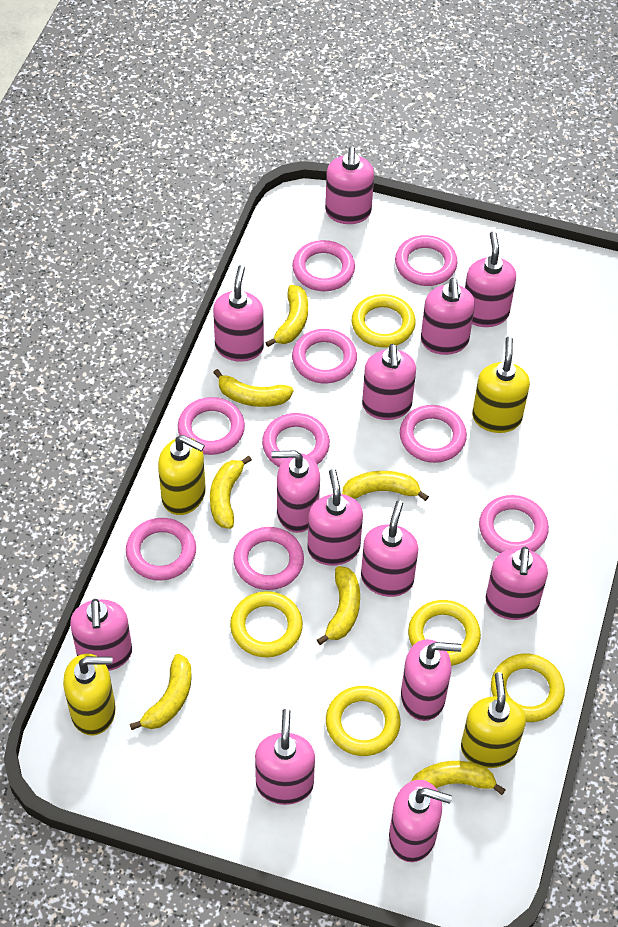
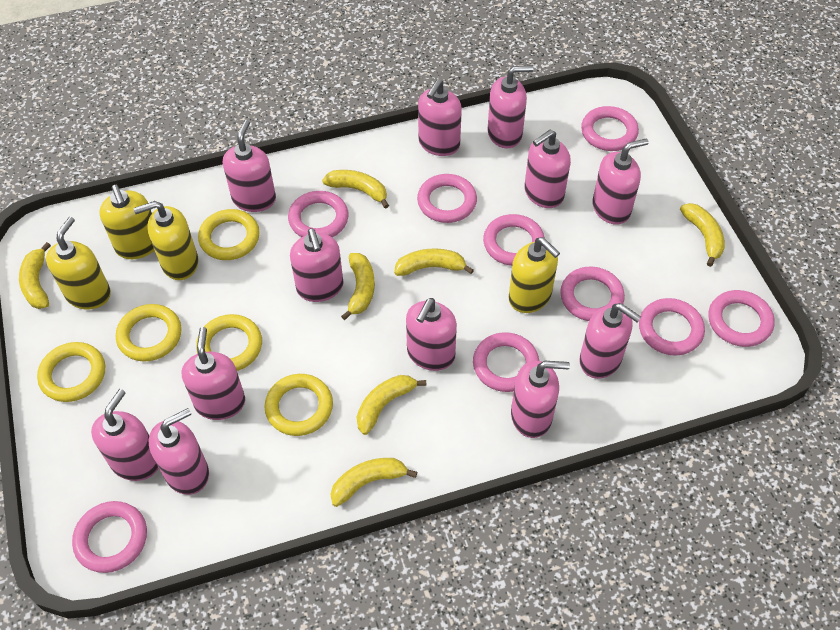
pink soap dispenser: 13 -> 12

